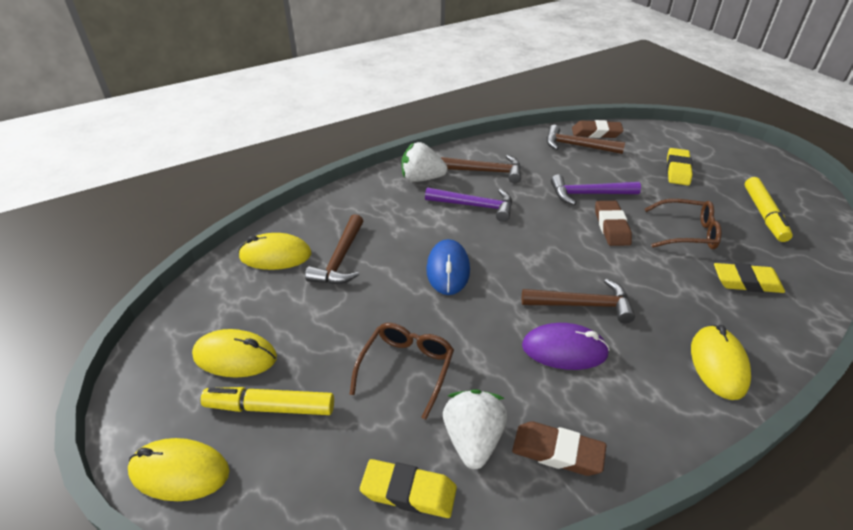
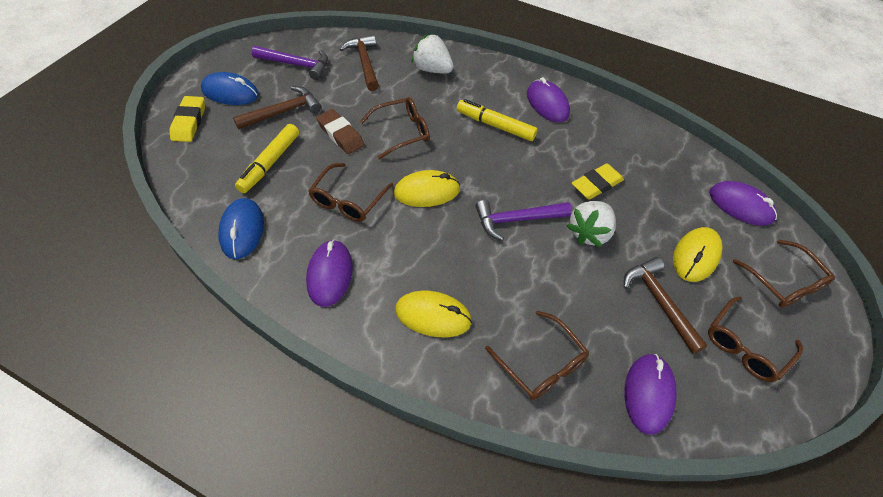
blue mouse: 1 -> 2
brown eraser: 3 -> 1
brown glasses: 2 -> 5
brown hammer: 4 -> 3
purple mouse: 1 -> 4
yellow eraser: 3 -> 2
yellow mouse: 4 -> 3

